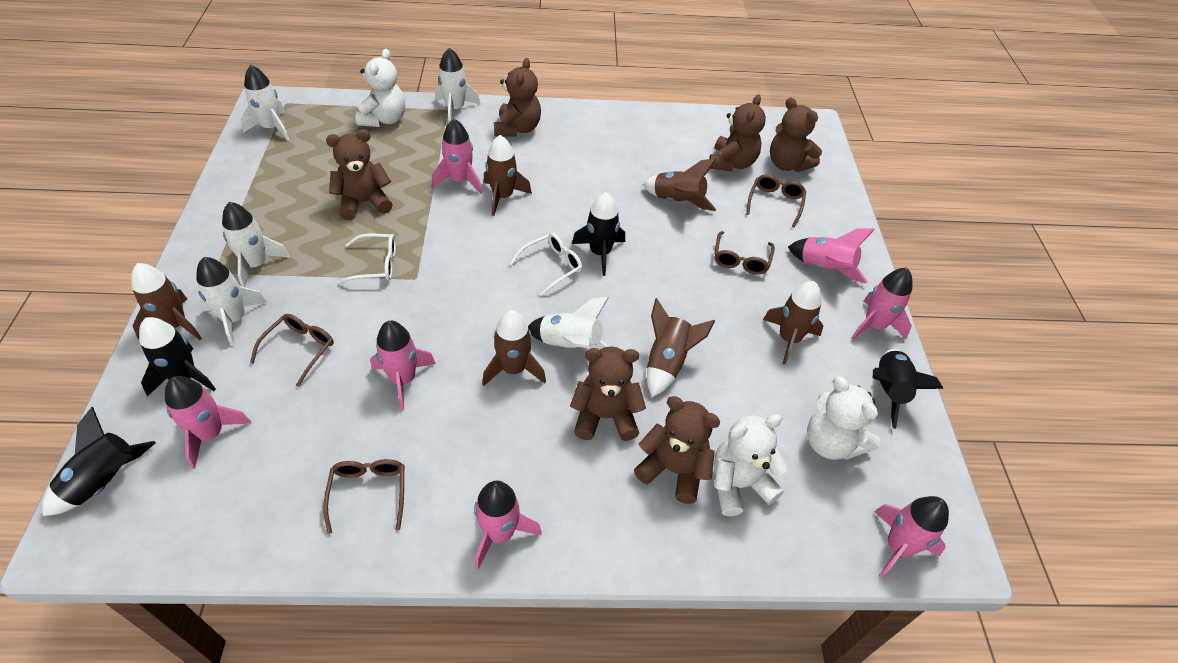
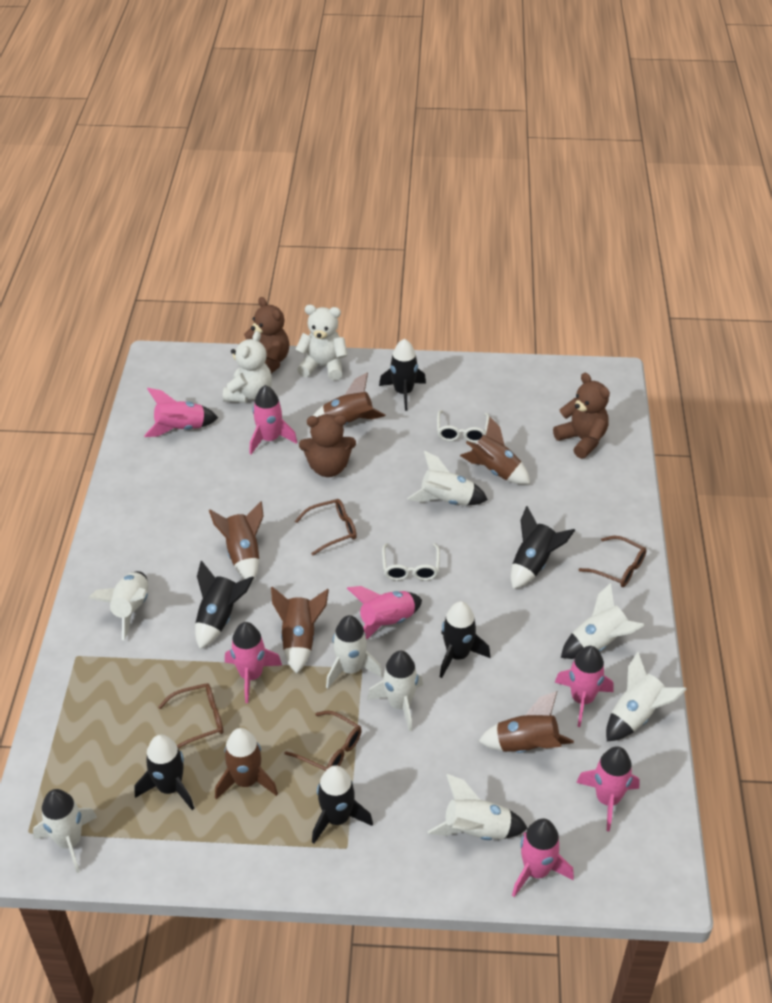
black rocket: 4 -> 6
brown teddy bear: 6 -> 3
white rocket: 5 -> 8
white teddy bear: 3 -> 2

